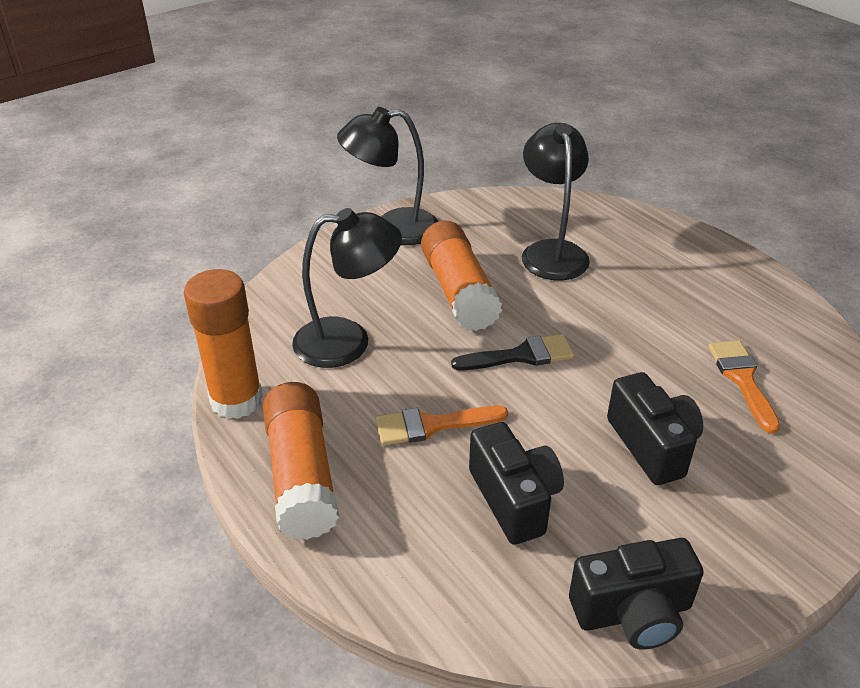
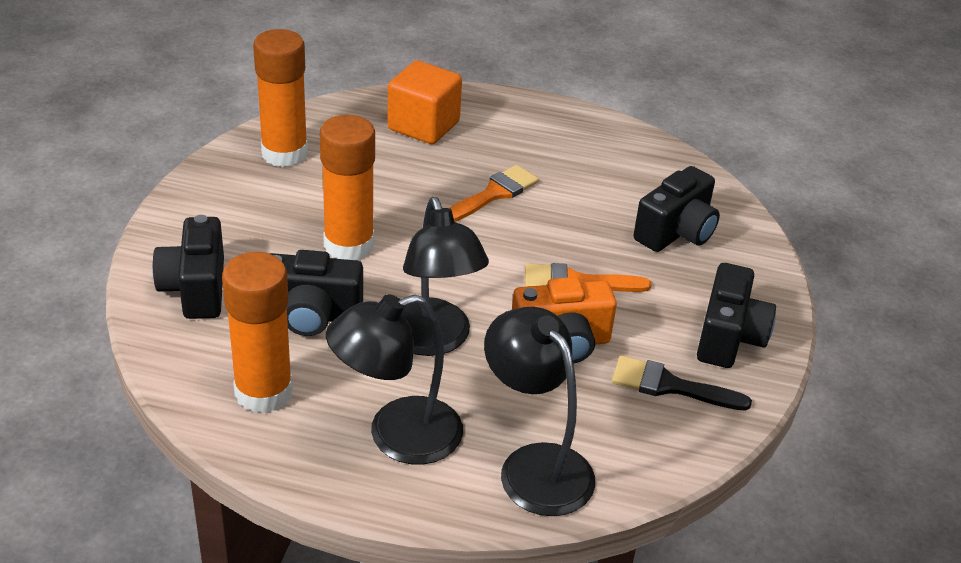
black camera: 3 -> 4
orange camera: 0 -> 1
orange cube: 0 -> 1

